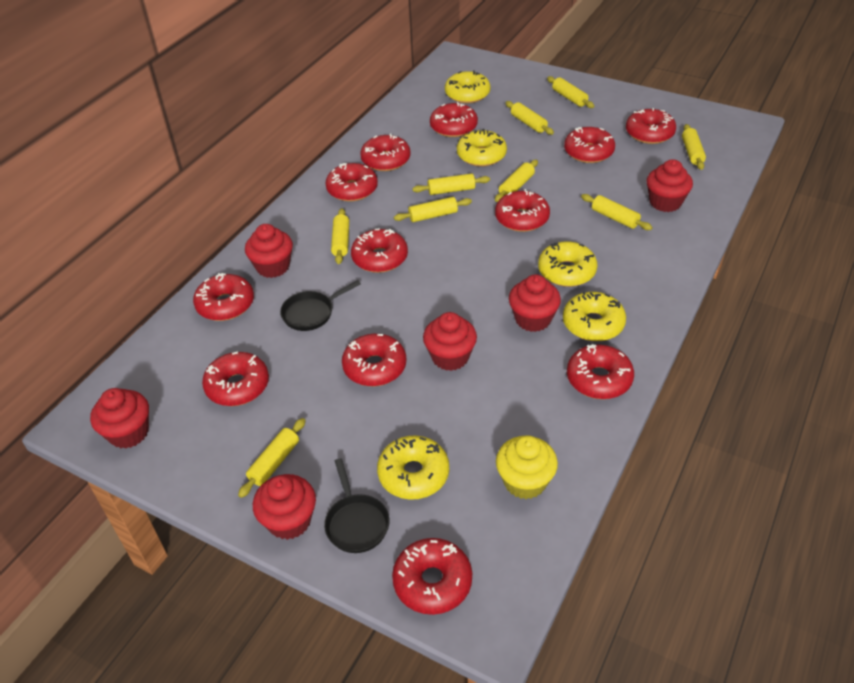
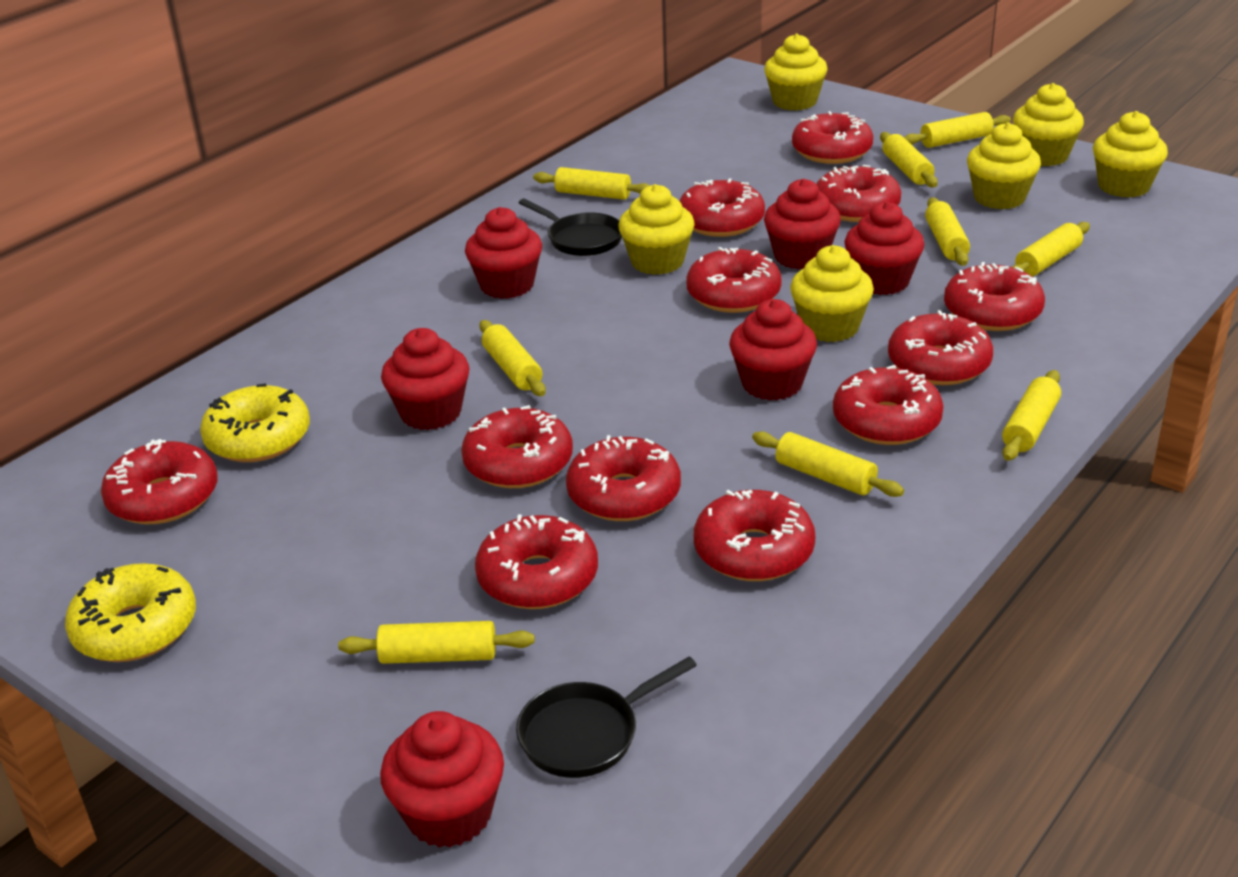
yellow cupcake: 1 -> 6
yellow donut: 5 -> 2

